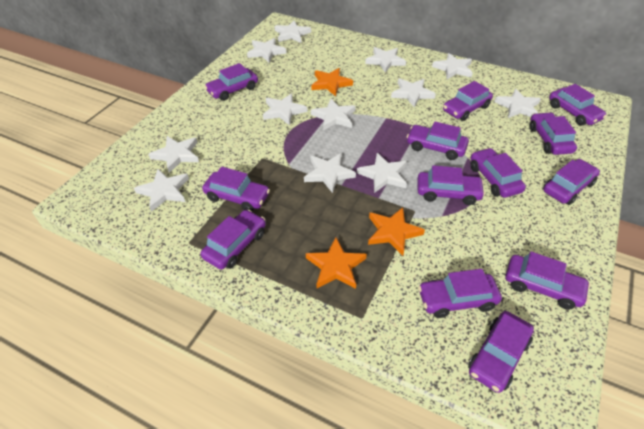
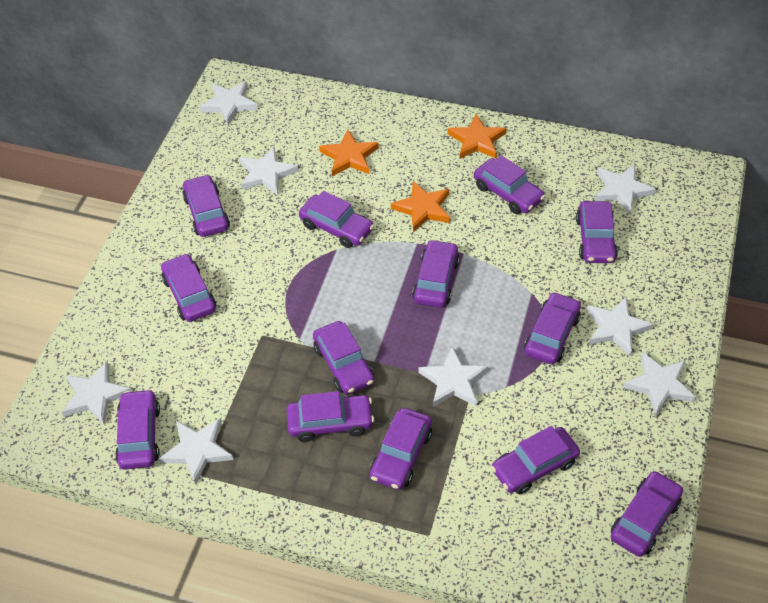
white star: 12 -> 8

